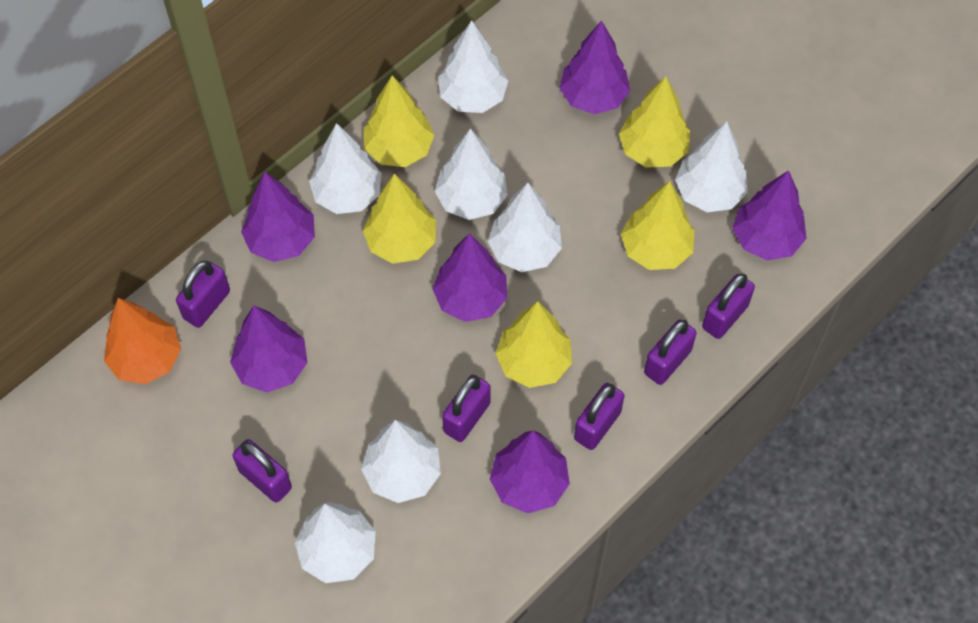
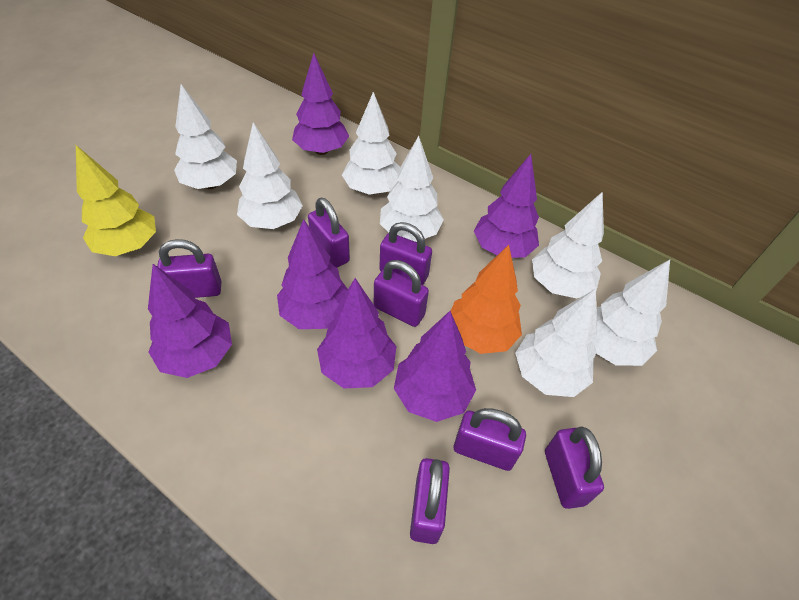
purple padlock: 6 -> 7
yellow tree: 5 -> 1

